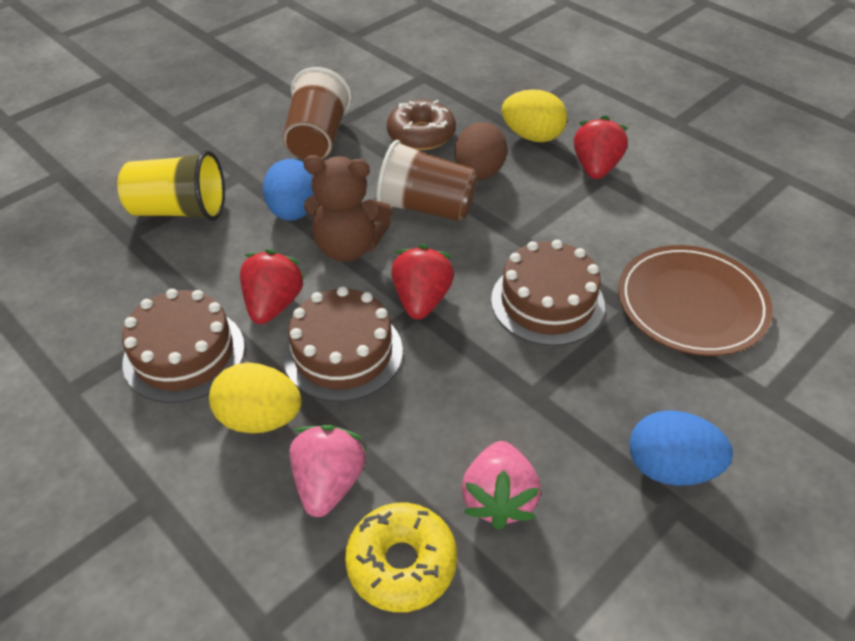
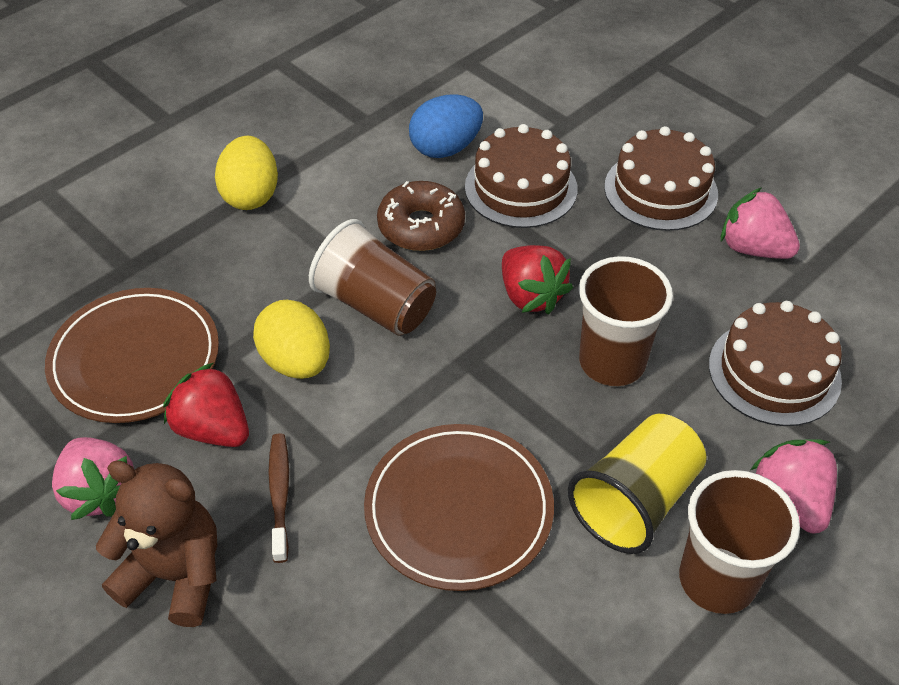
blue egg: 2 -> 1
brown cup: 2 -> 3
brown egg: 1 -> 0
brown plate: 1 -> 2
brown toothbrush: 0 -> 1
pink strawberry: 2 -> 3
red strawberry: 3 -> 2
yellow donut: 1 -> 0

